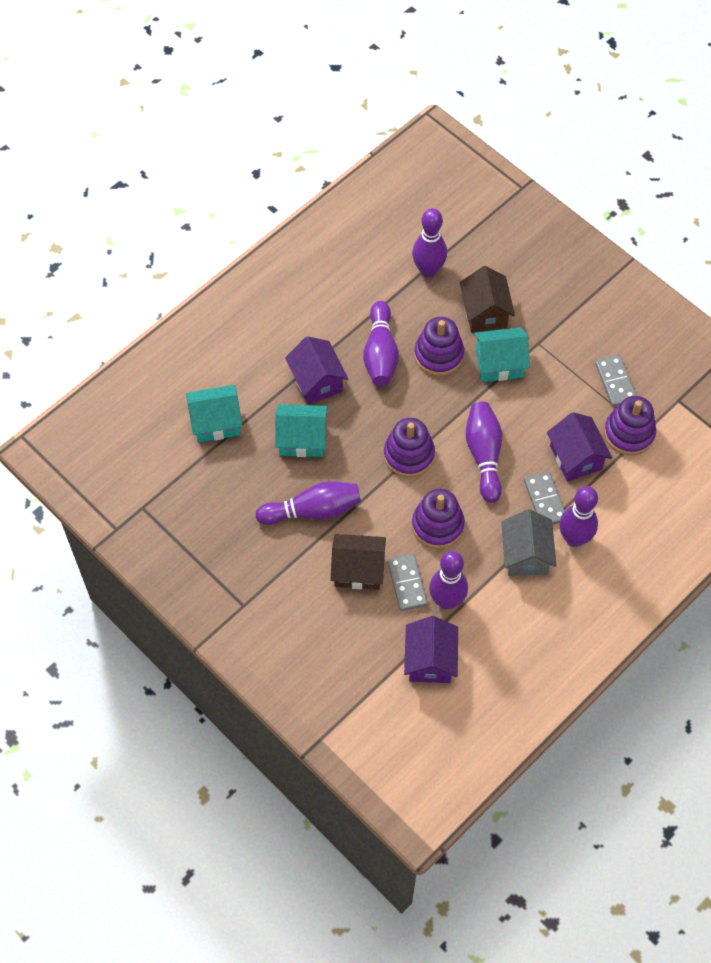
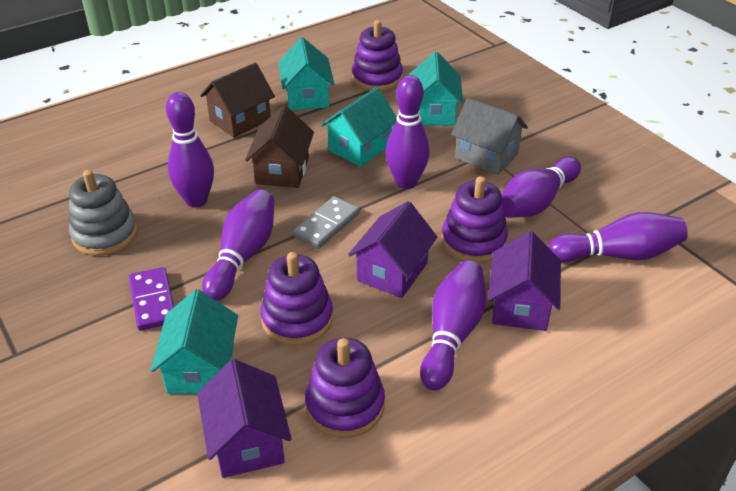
grey domino: 3 -> 1
grey stacking toy: 0 -> 1
purple domino: 0 -> 1
turquoise house: 3 -> 4

